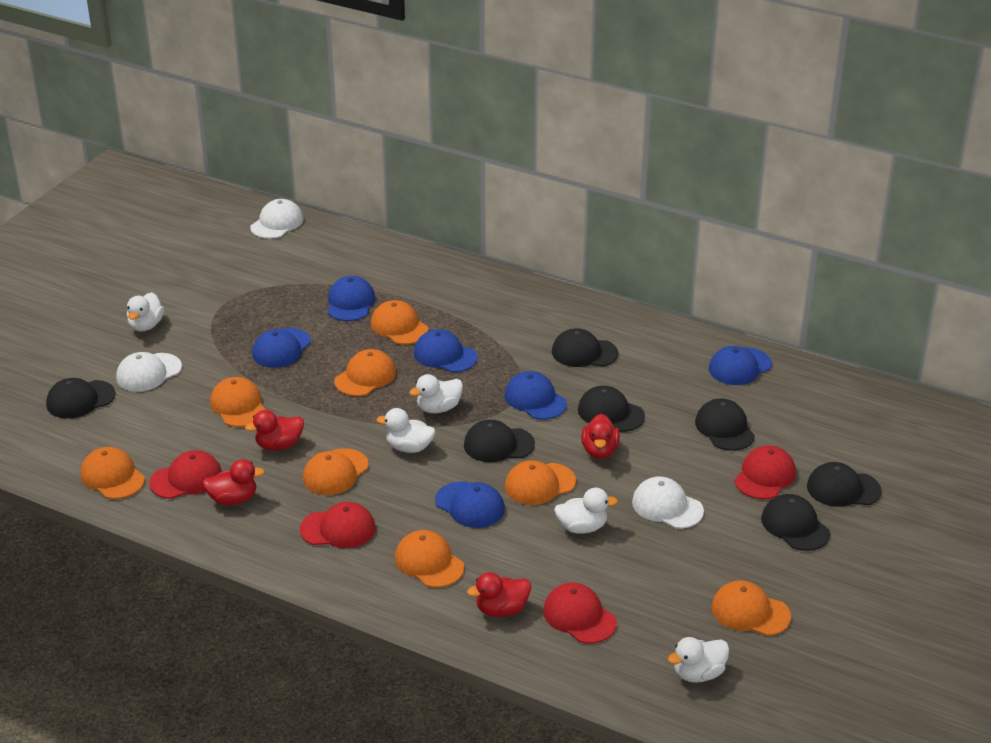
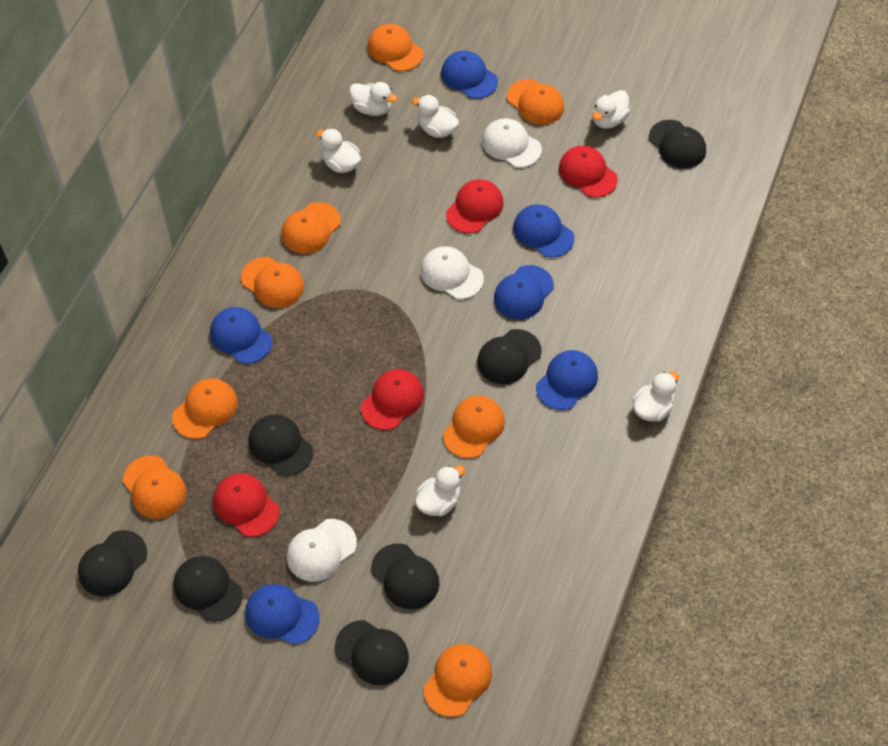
red duck: 4 -> 0
white duck: 5 -> 6

